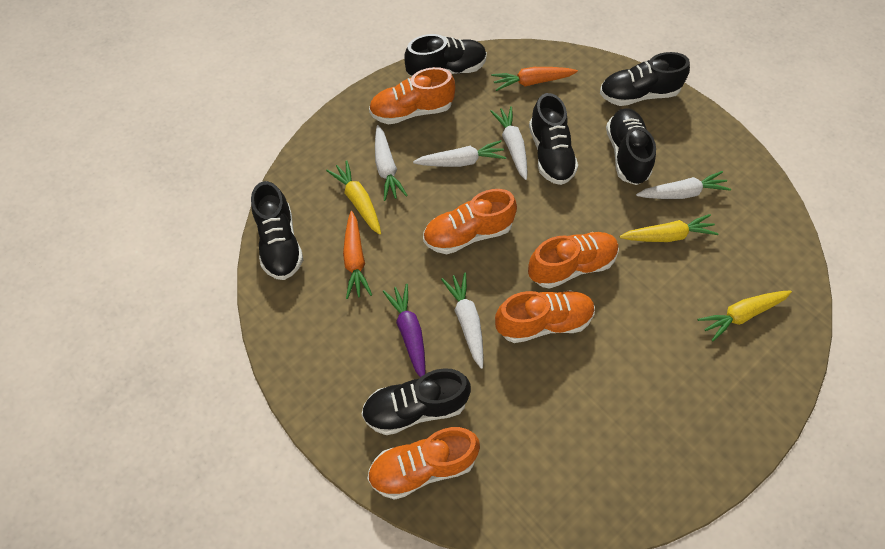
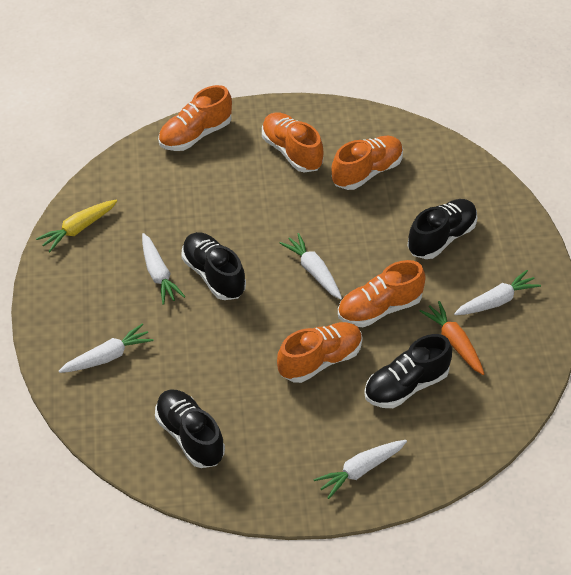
black shoe: 6 -> 4
orange carrot: 2 -> 1
purple carrot: 1 -> 0
yellow carrot: 3 -> 1

